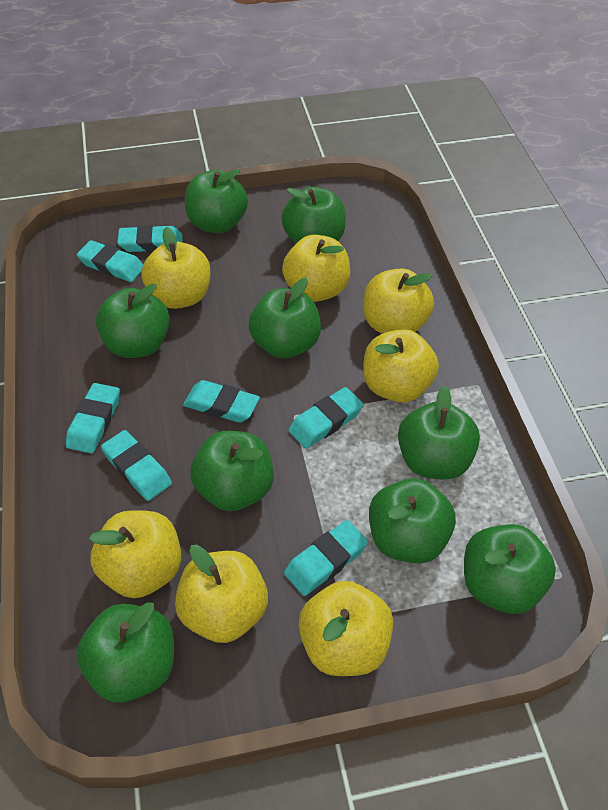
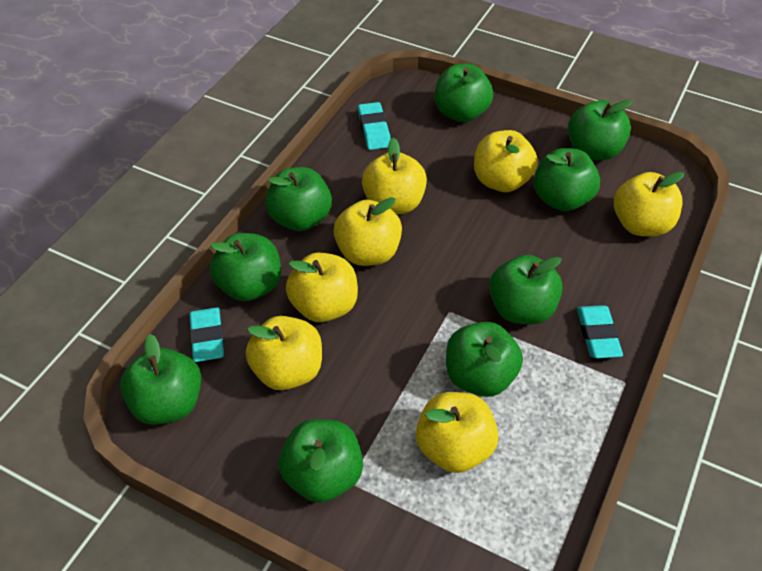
turquoise eraser: 7 -> 3

